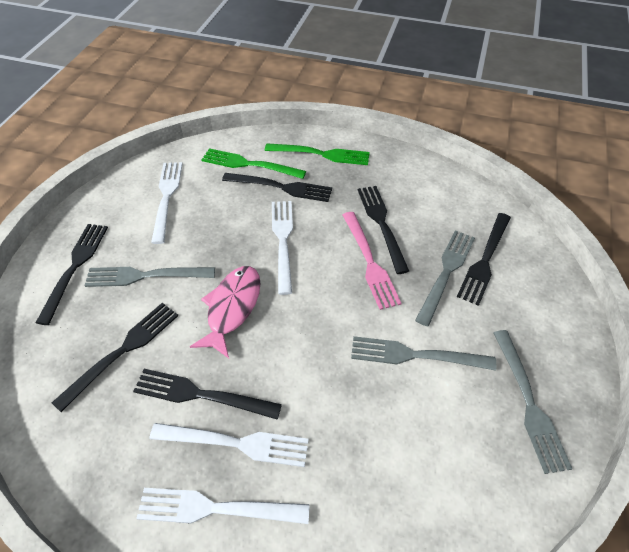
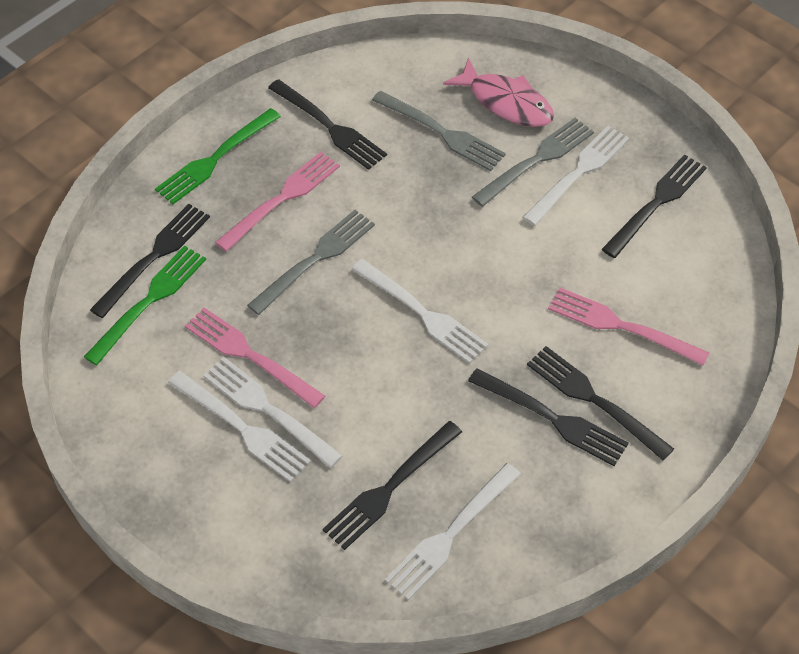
grey fork: 4 -> 3
pink fork: 1 -> 3
white fork: 4 -> 5

